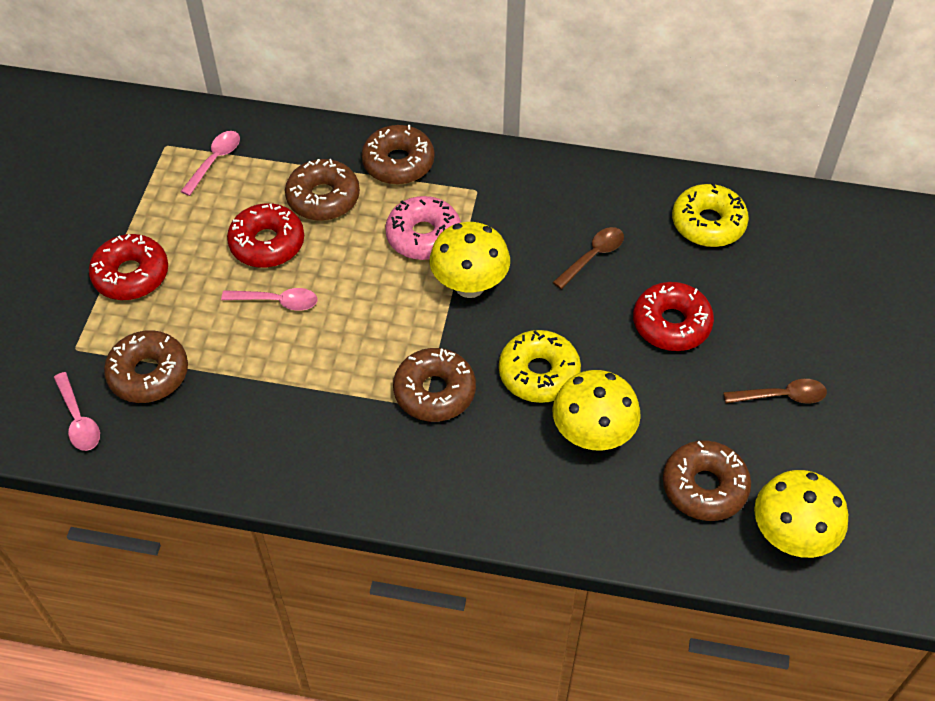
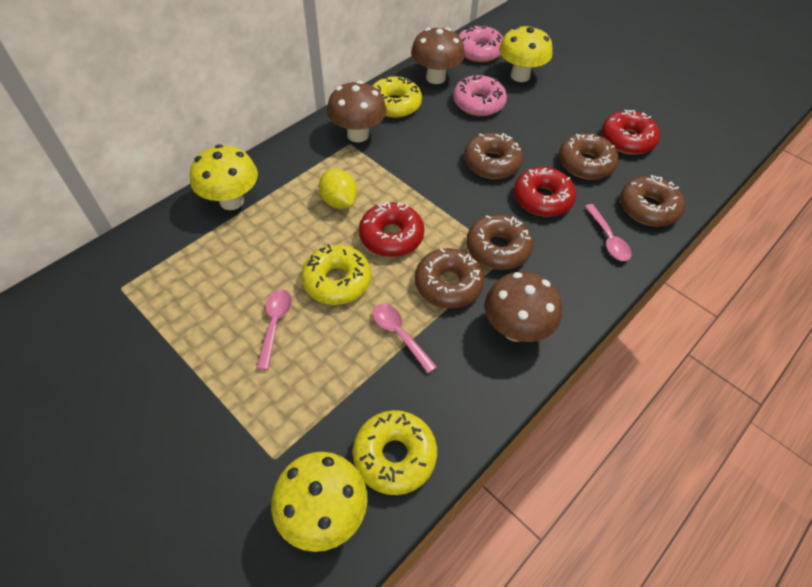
brown mushroom: 0 -> 3
brown spoon: 2 -> 0
pink donut: 1 -> 2
yellow donut: 2 -> 3
yellow lemon: 0 -> 1

